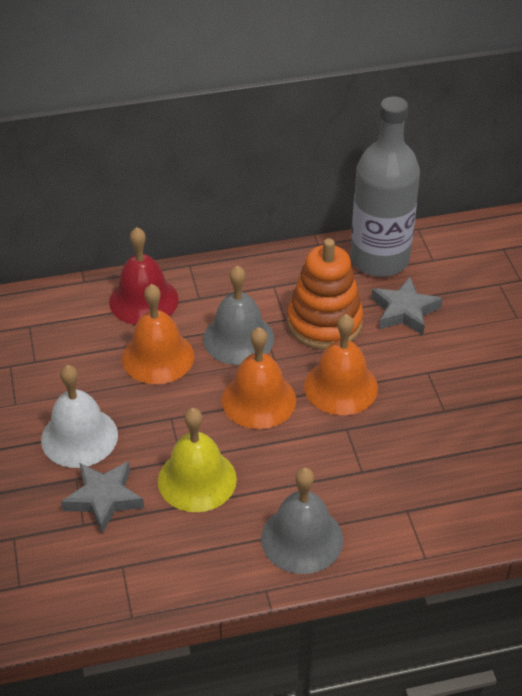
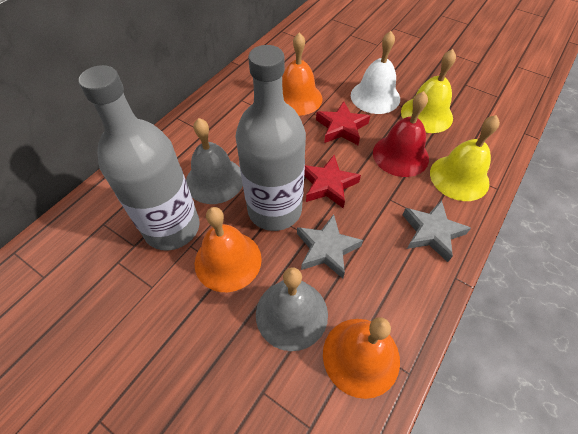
grey bottle: 1 -> 2
orange stacking toy: 1 -> 0
red star: 0 -> 2
yellow bell: 1 -> 2

